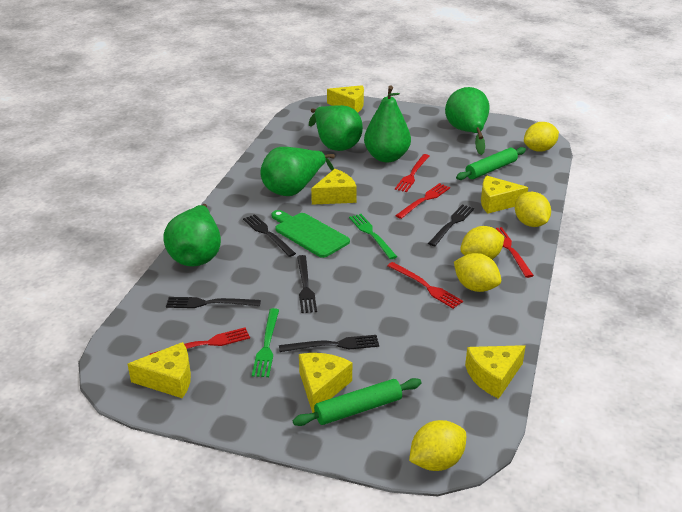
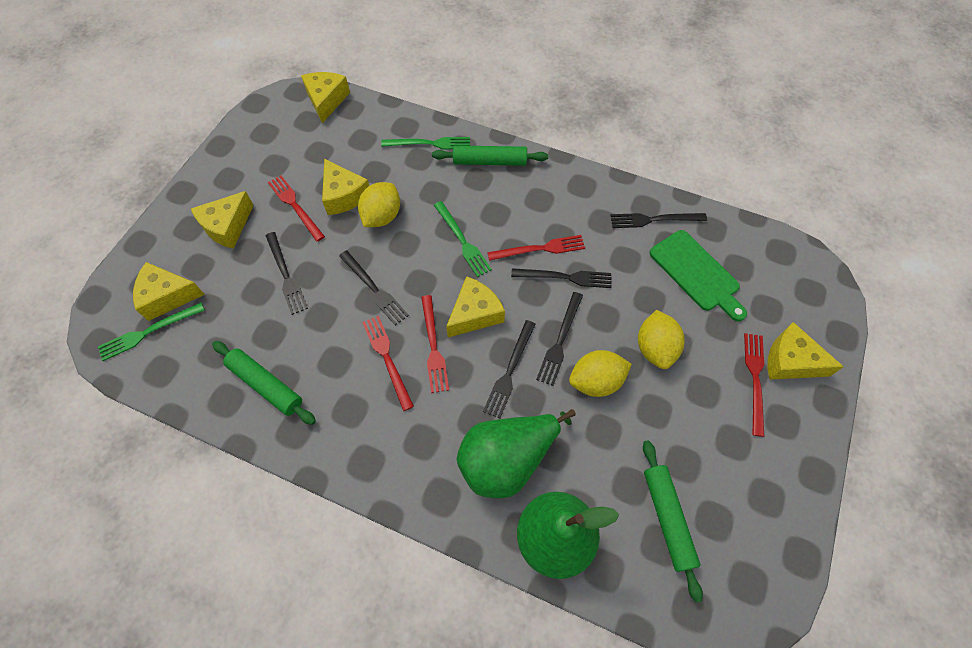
black fork: 5 -> 6
green fork: 2 -> 3
green pear: 5 -> 2
green rolling pin: 2 -> 3
yellow lemon: 5 -> 3

